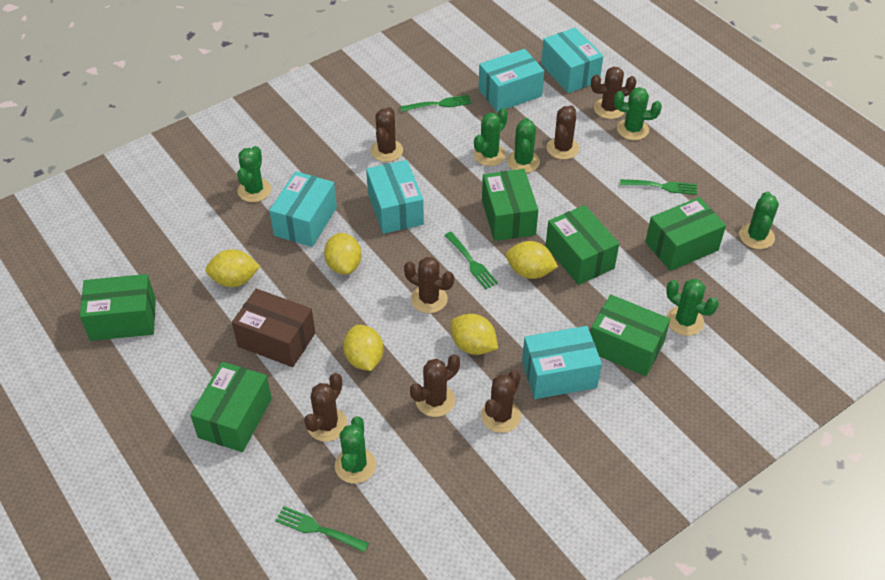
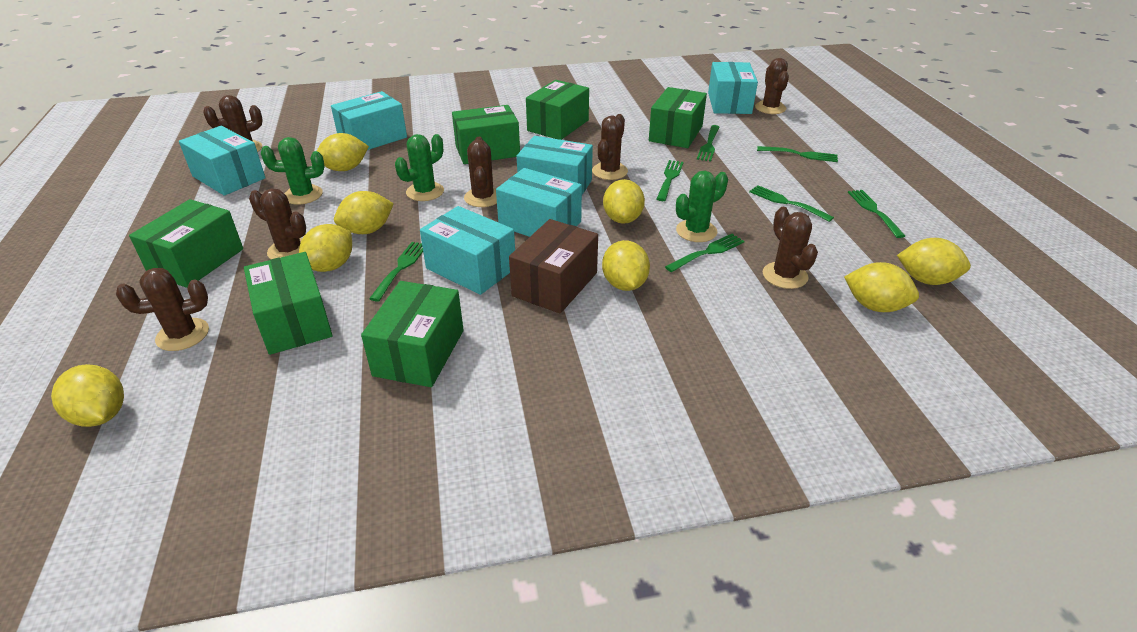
green cactus: 7 -> 3
green fork: 4 -> 7
turquoise box: 5 -> 6
yellow lemon: 5 -> 8

